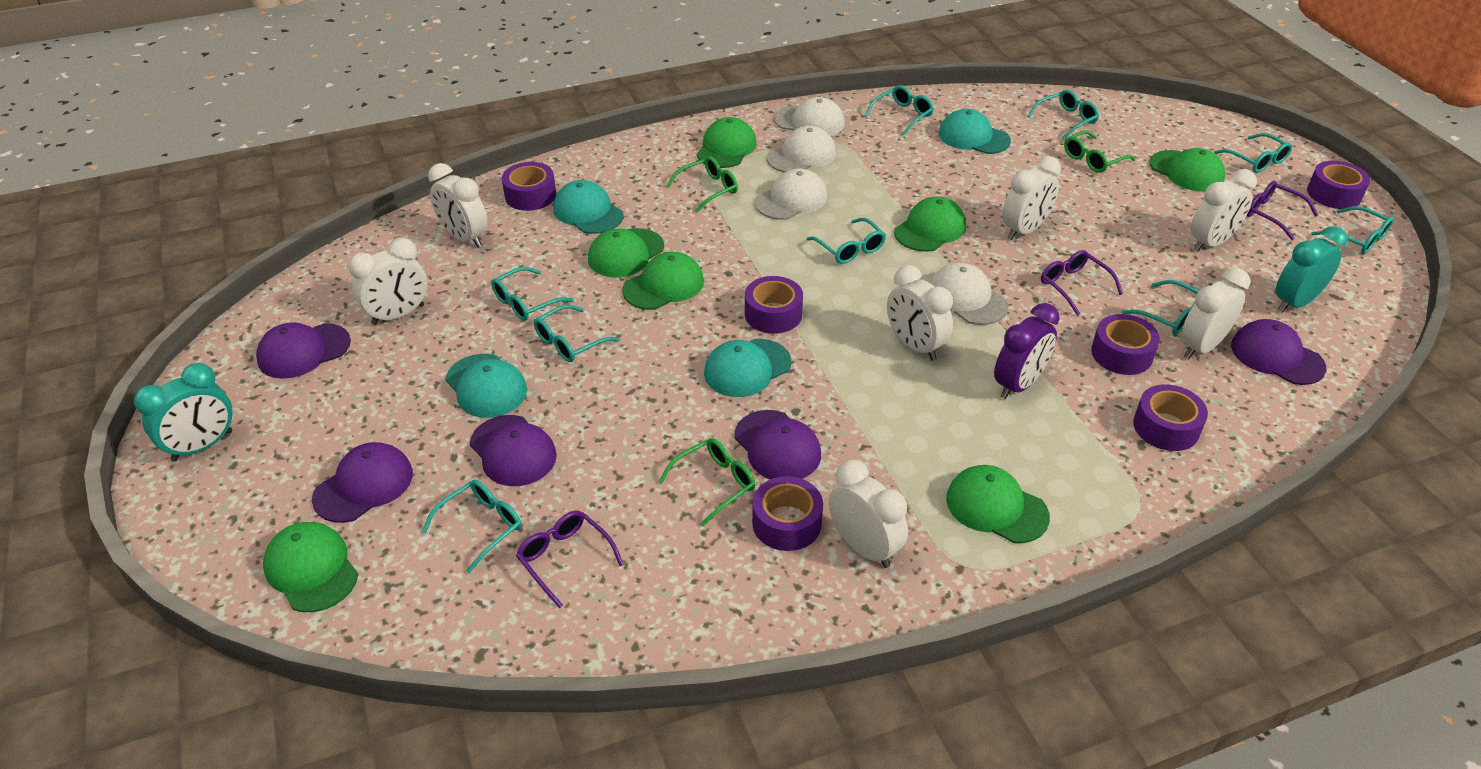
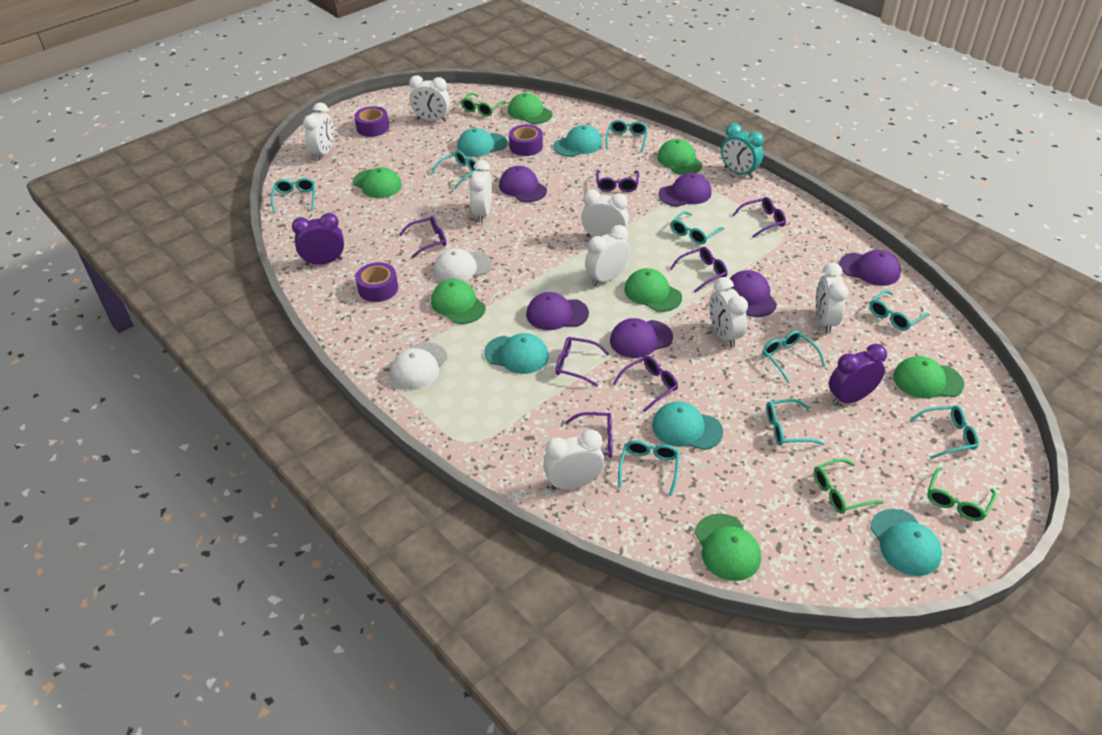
purple cap: 5 -> 6
purple clock: 1 -> 2
purple glasses: 3 -> 7
purple tape: 6 -> 3
turquoise cap: 4 -> 5
turquoise clock: 2 -> 1
white cap: 4 -> 2
white clock: 7 -> 8

